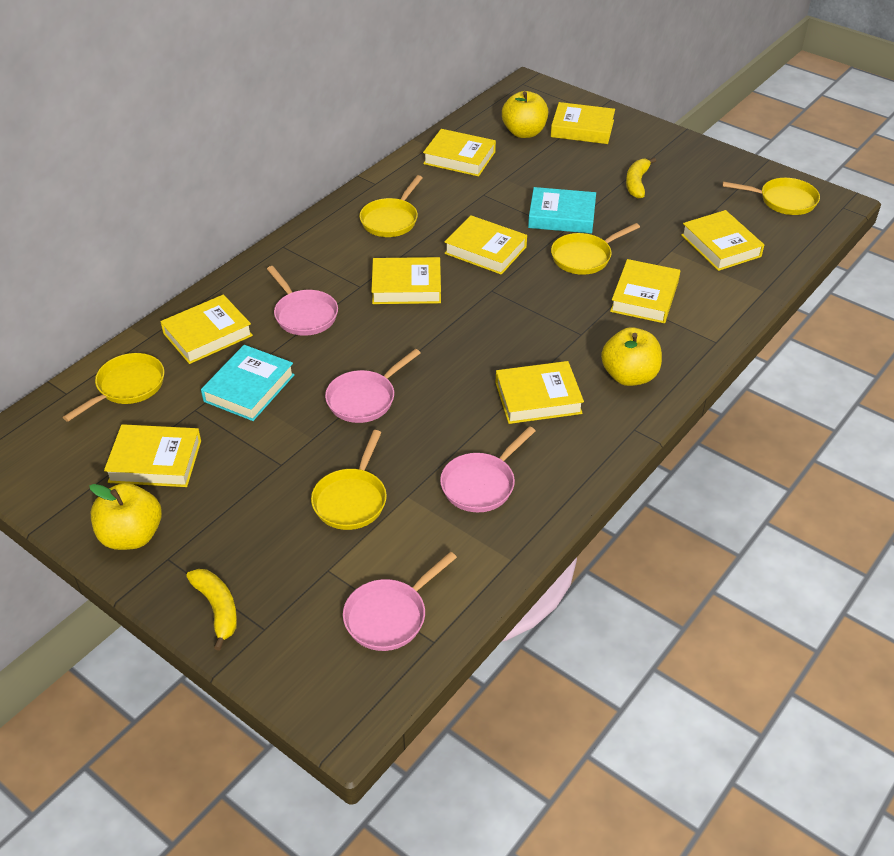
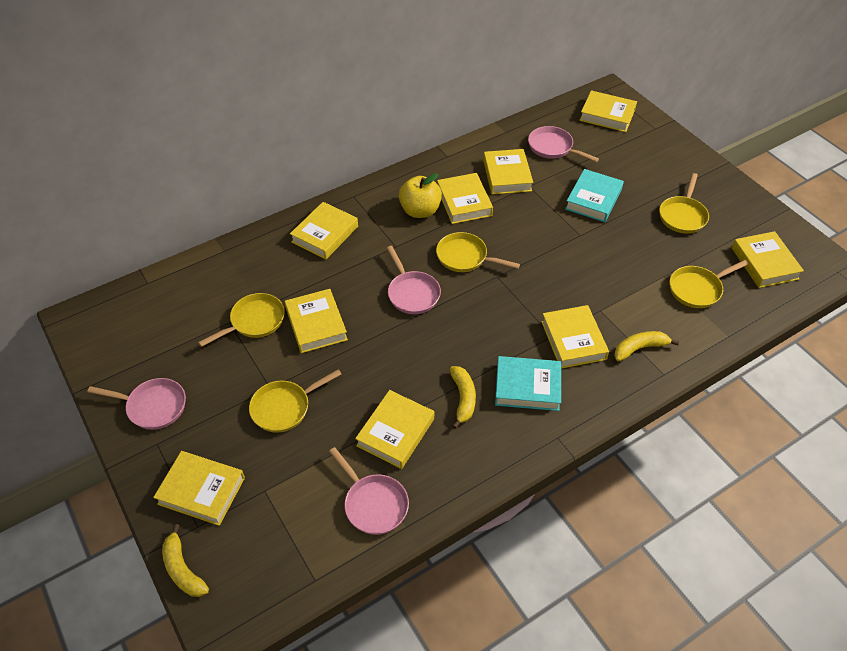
yellow apple: 3 -> 1
yellow banana: 2 -> 3

